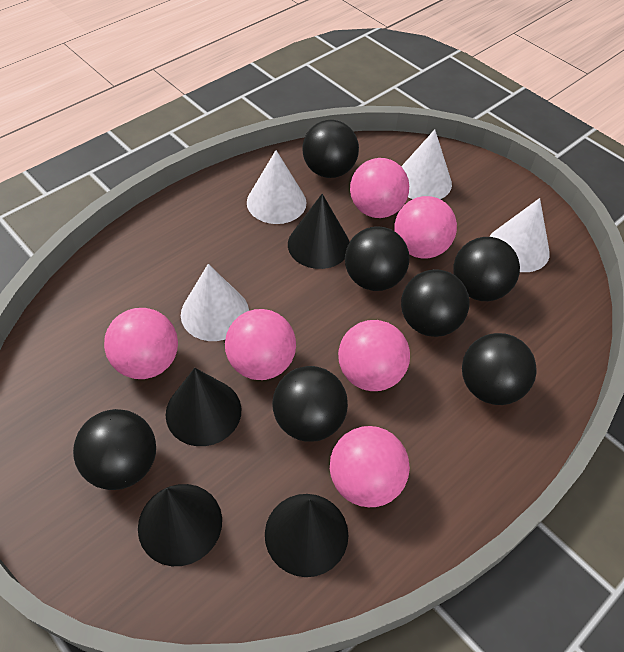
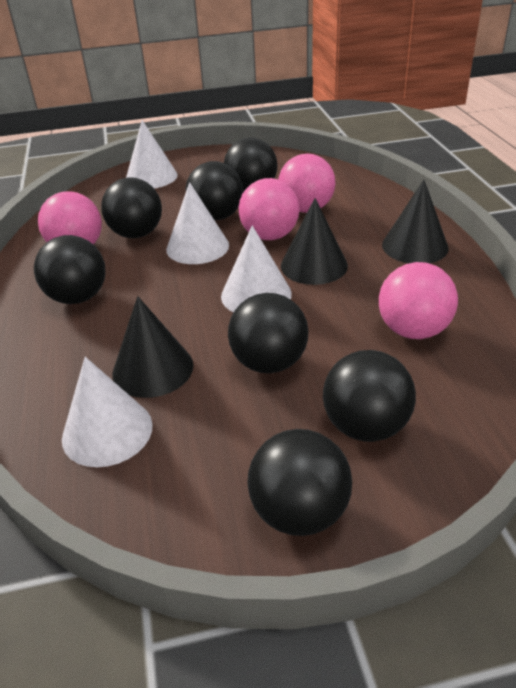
black cone: 4 -> 3
pink ball: 6 -> 4

